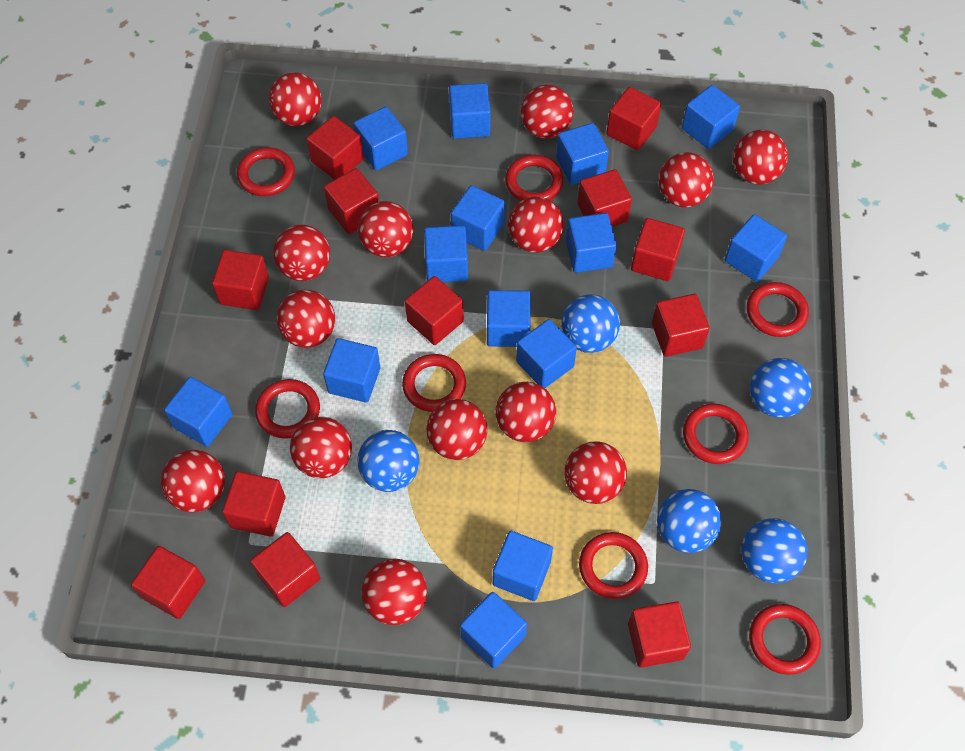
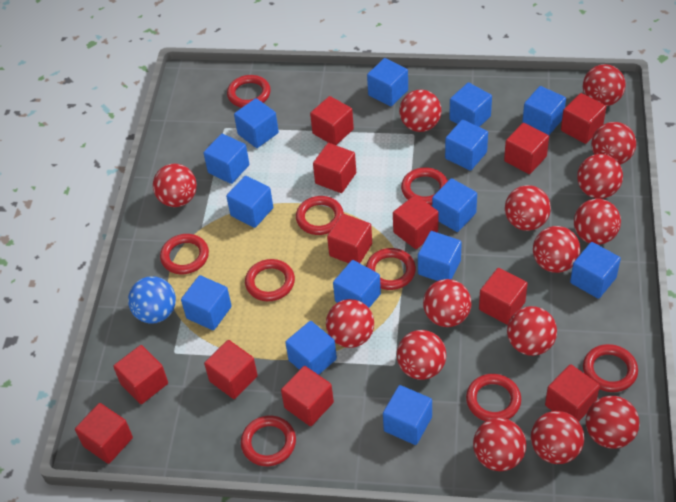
blue ball: 5 -> 1
red ball: 14 -> 15
red ring: 8 -> 9

